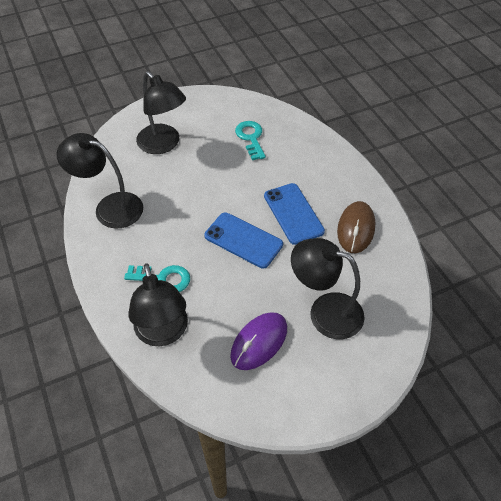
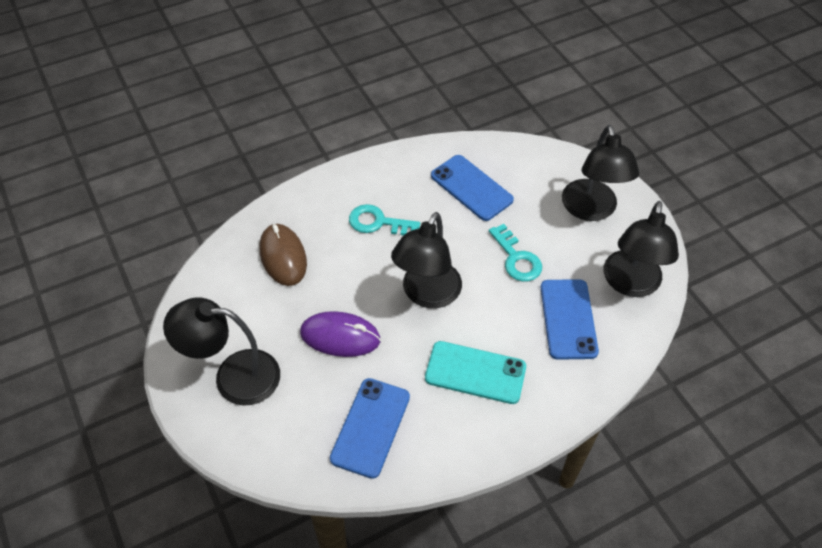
blue phone: 2 -> 3
turquoise phone: 0 -> 1

